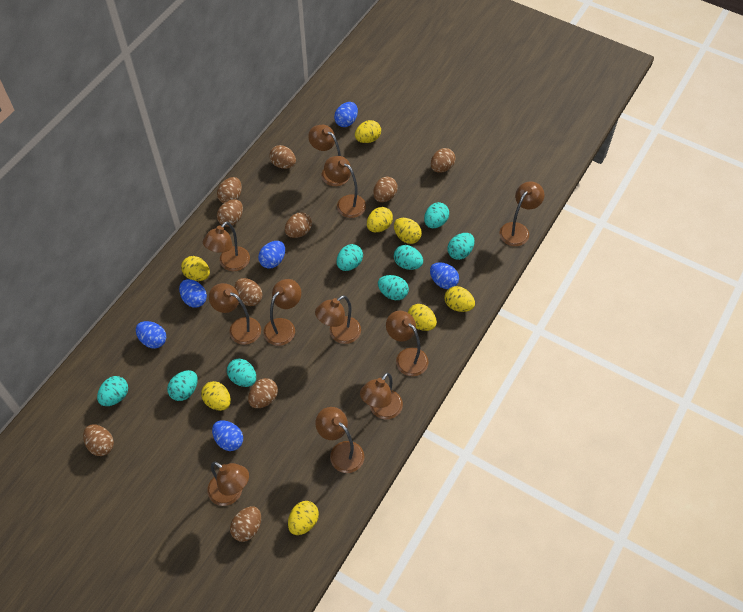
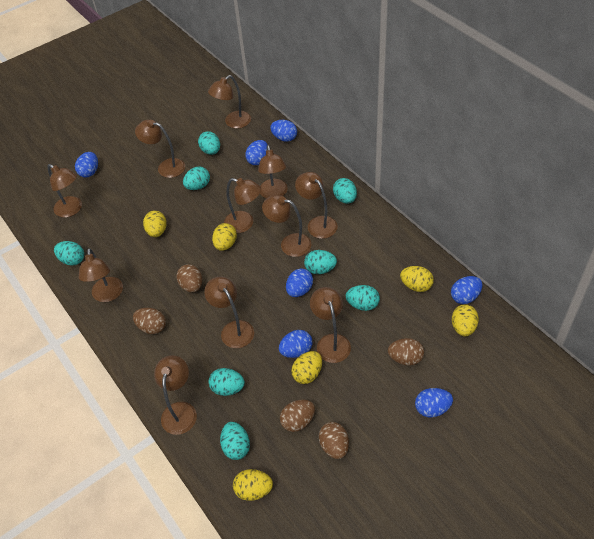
blue egg: 6 -> 7
brown egg: 10 -> 5
yellow egg: 8 -> 6

